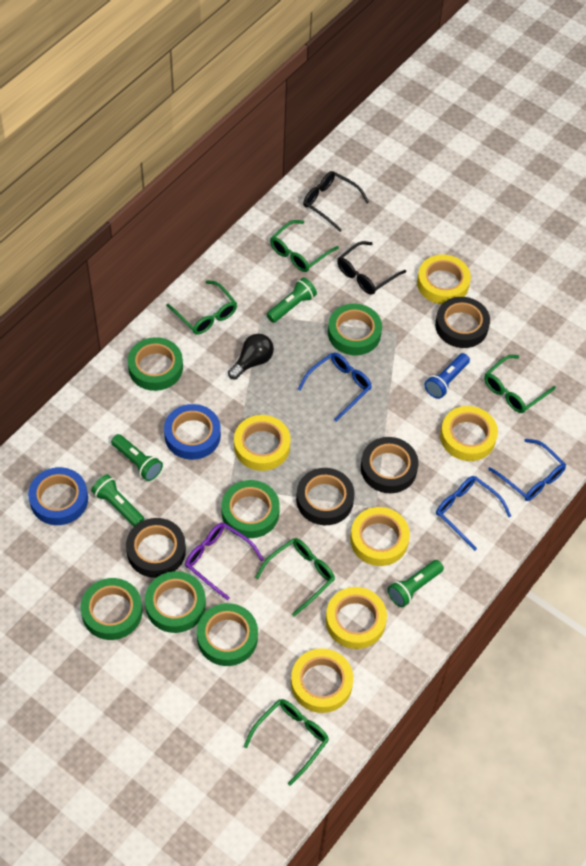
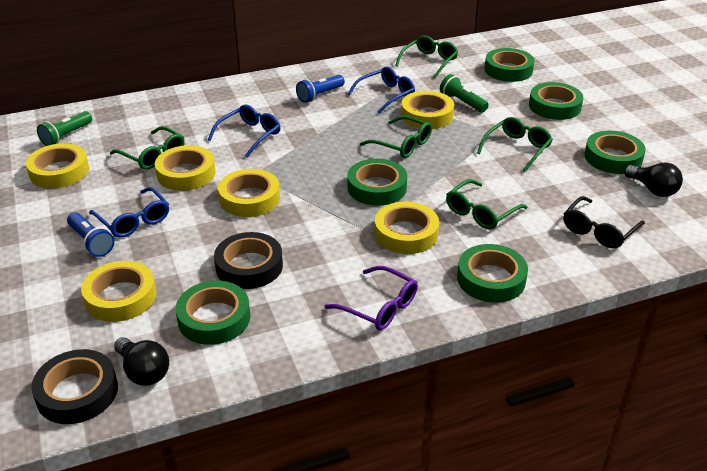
black glasses: 2 -> 1
black light bulb: 1 -> 2
black tape: 4 -> 2
blue flashlight: 1 -> 2
blue tape: 2 -> 0
green flashlight: 4 -> 2

